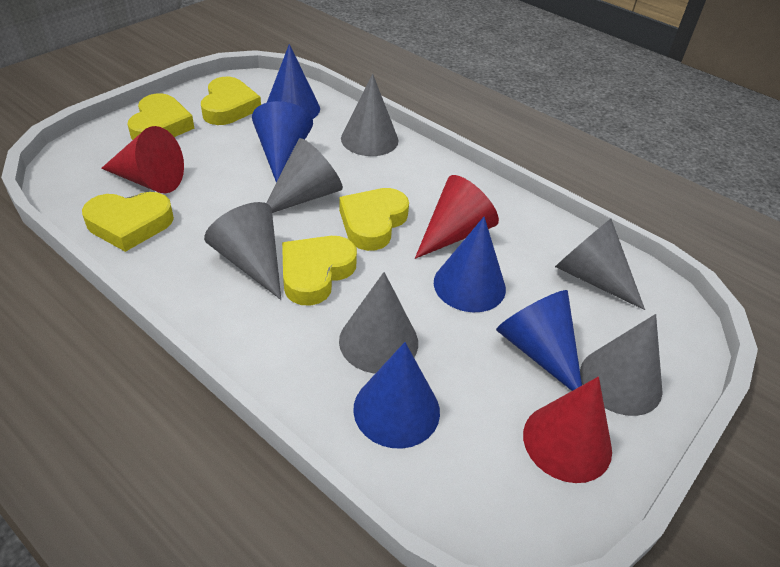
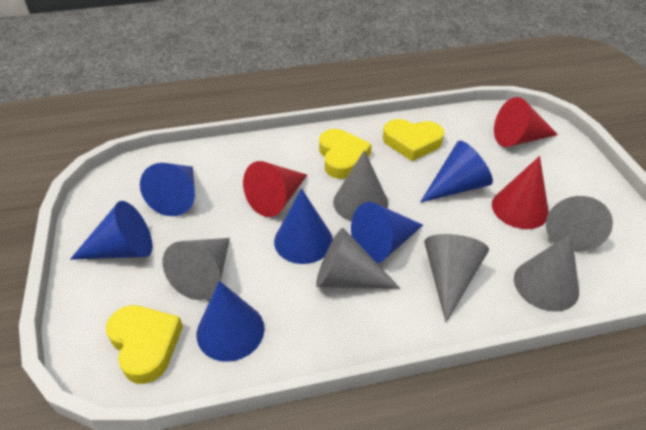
blue cone: 5 -> 6
yellow heart: 5 -> 3

